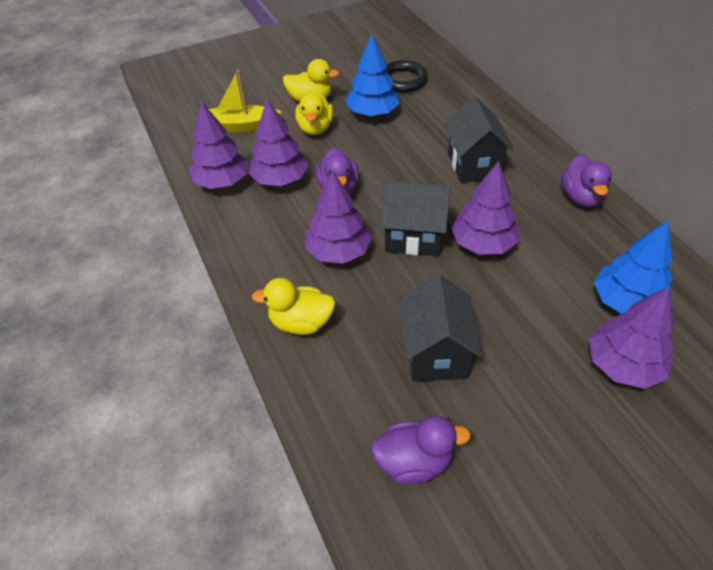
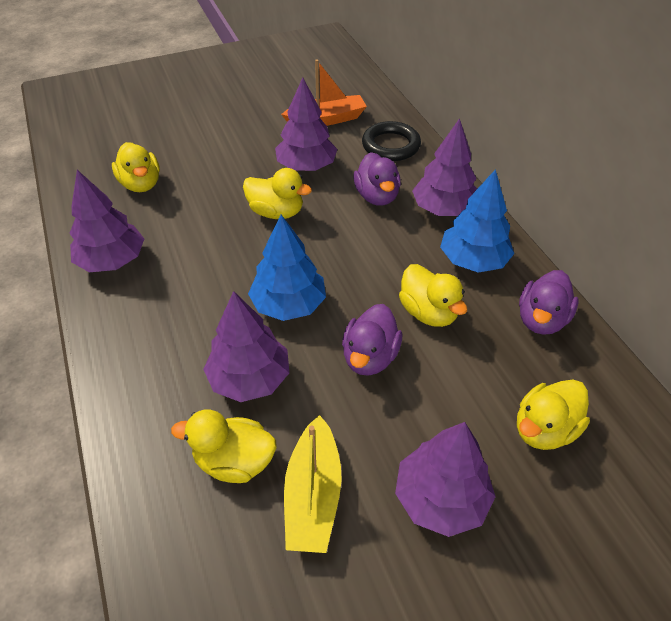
black house: 3 -> 0
orange boat: 0 -> 1
yellow duck: 3 -> 5

